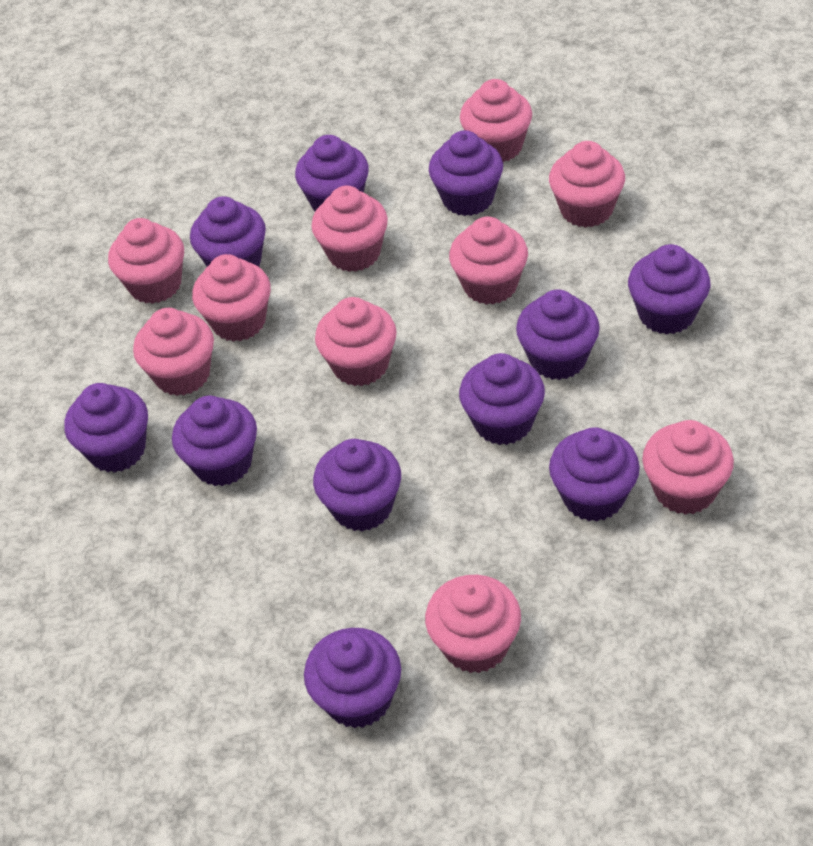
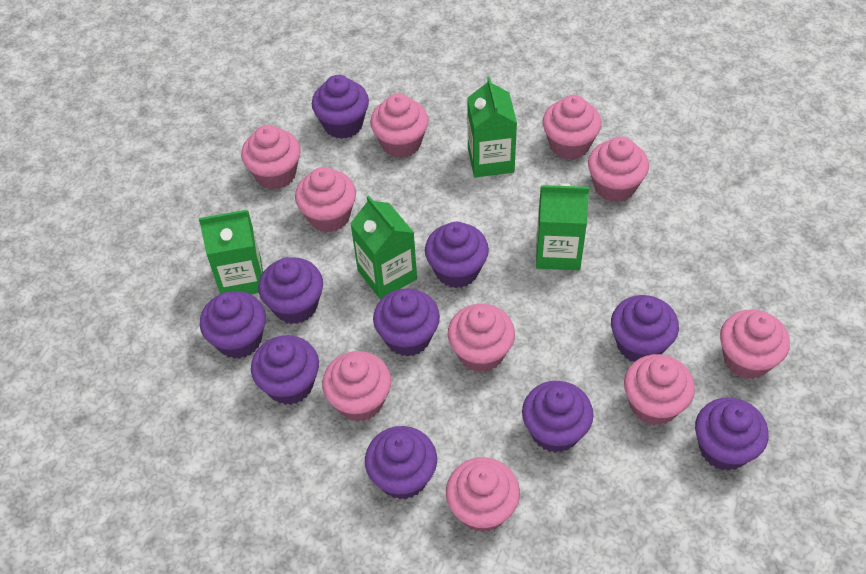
green carton: 0 -> 4
purple cupcake: 11 -> 10

